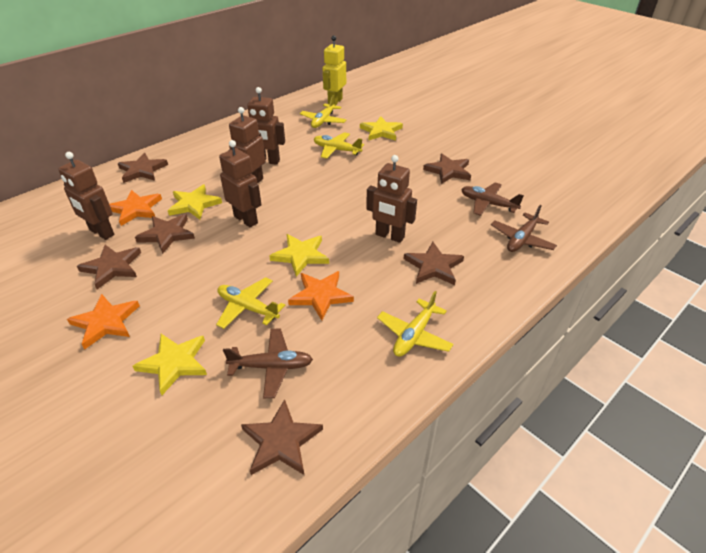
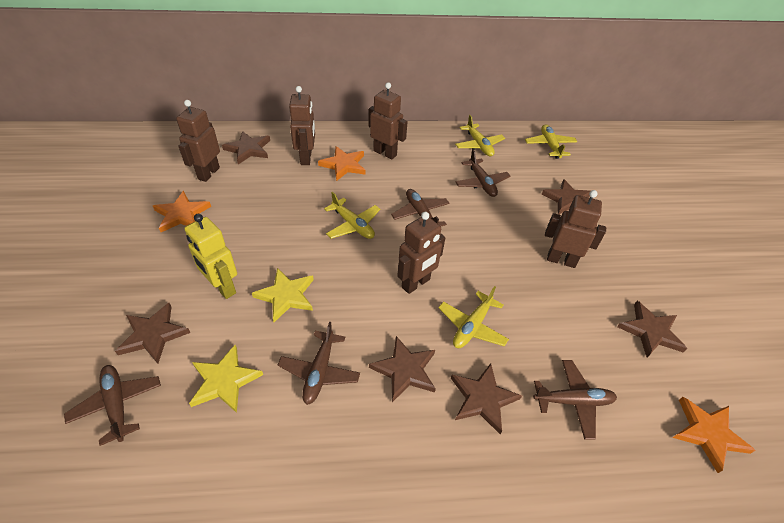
brown plane: 3 -> 5
yellow star: 4 -> 2

